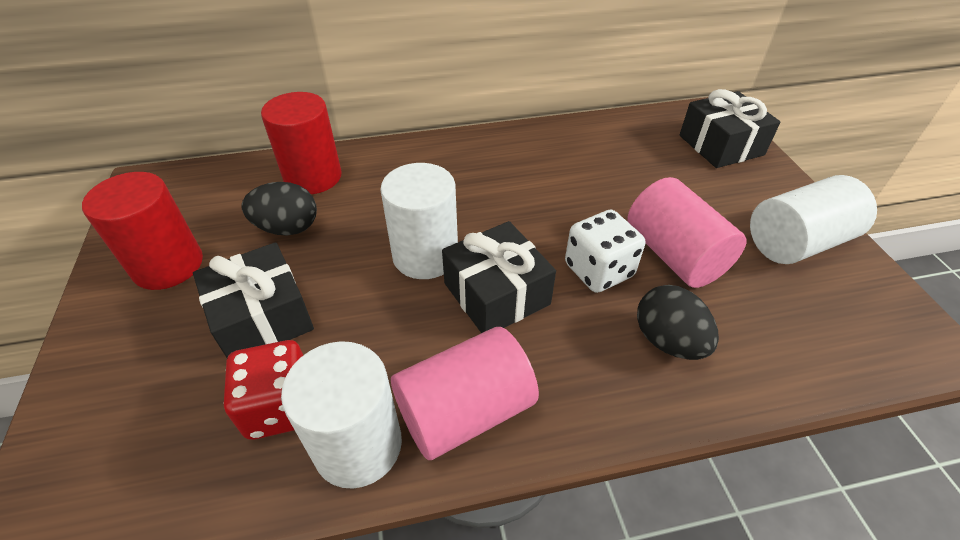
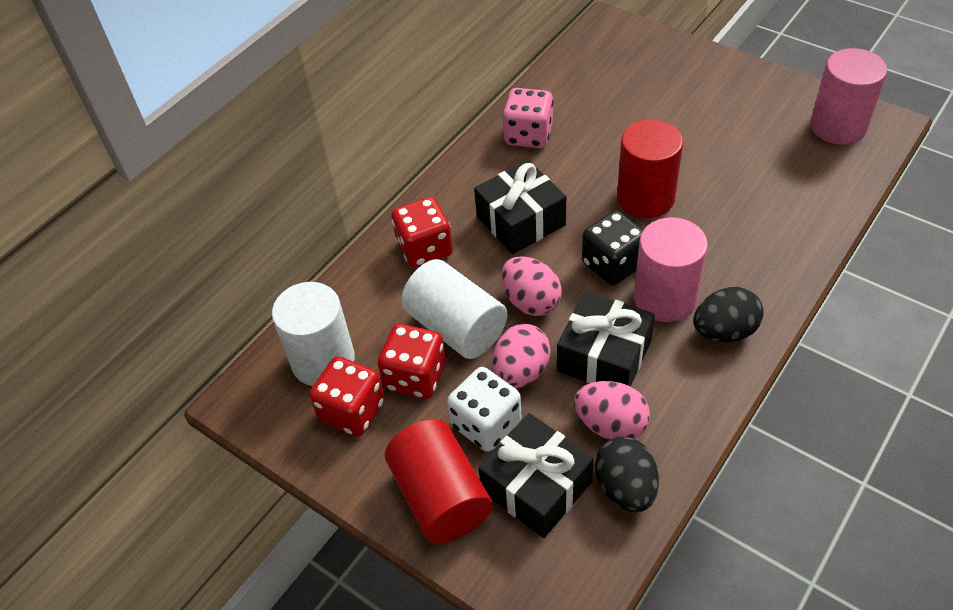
black dice: 0 -> 1
pink dice: 0 -> 1
pink egg: 0 -> 3
red dice: 1 -> 3
white cylinder: 3 -> 2

